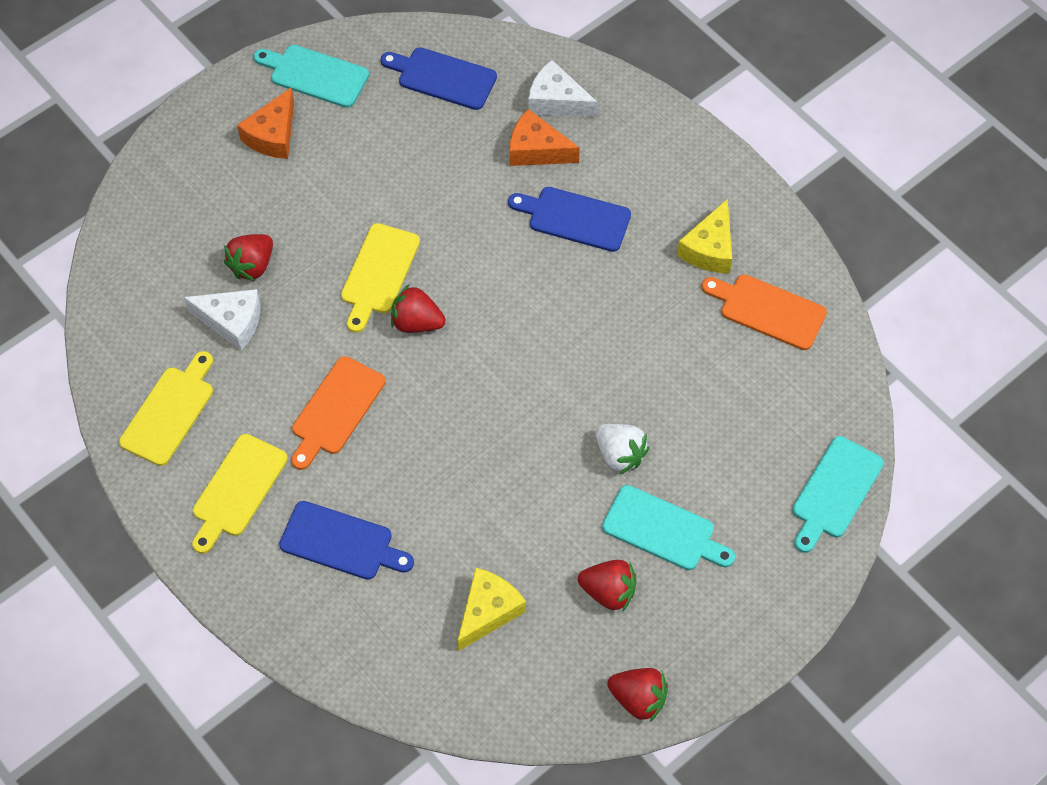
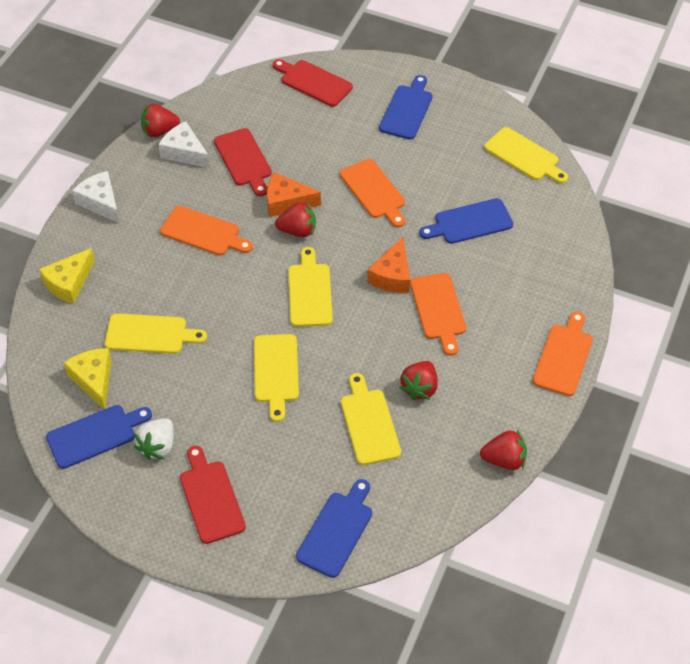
blue cutting board: 3 -> 4
orange cutting board: 2 -> 4
red cutting board: 0 -> 3
turquoise cutting board: 3 -> 0
yellow cutting board: 3 -> 5

